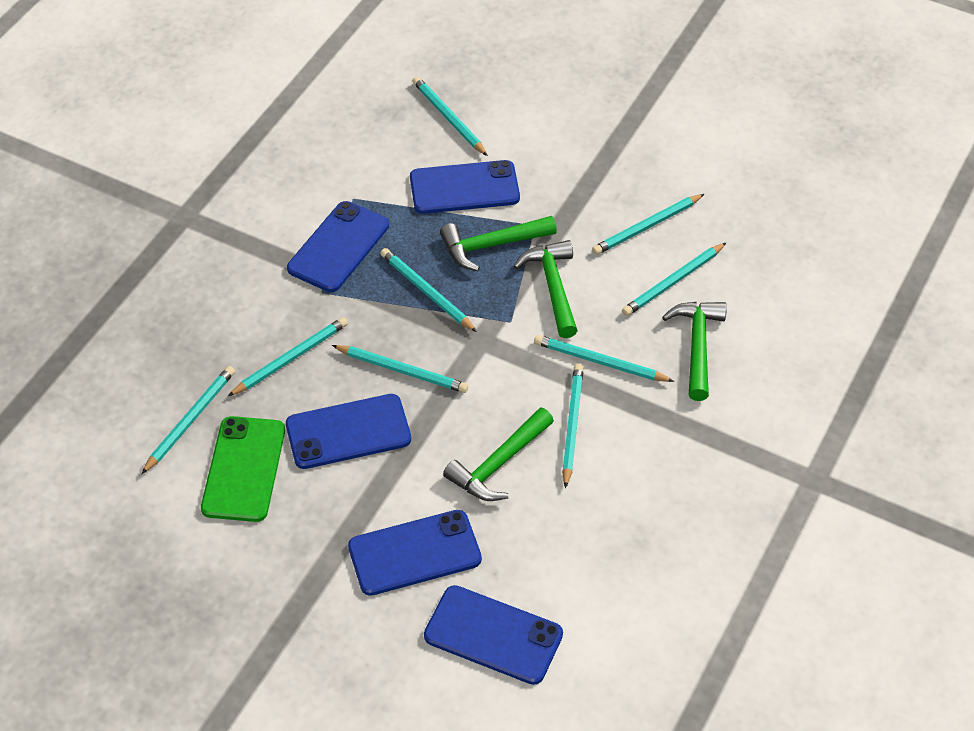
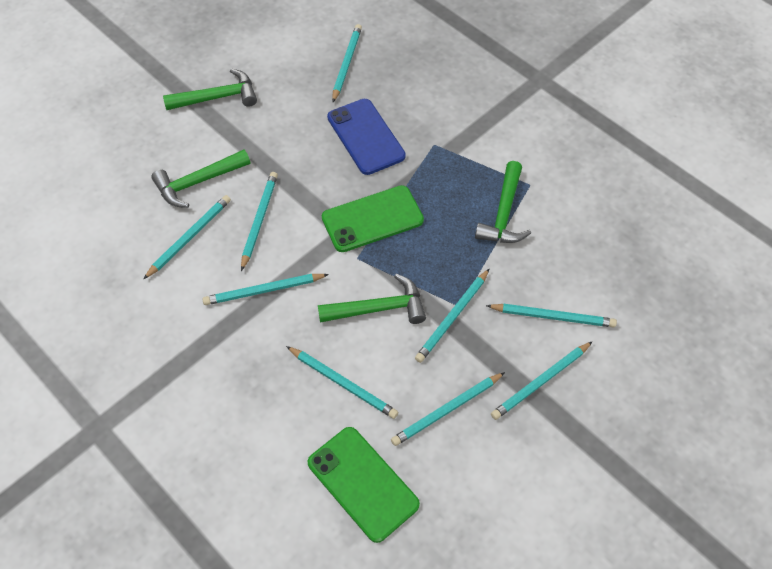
blue phone: 5 -> 1
green phone: 1 -> 2

